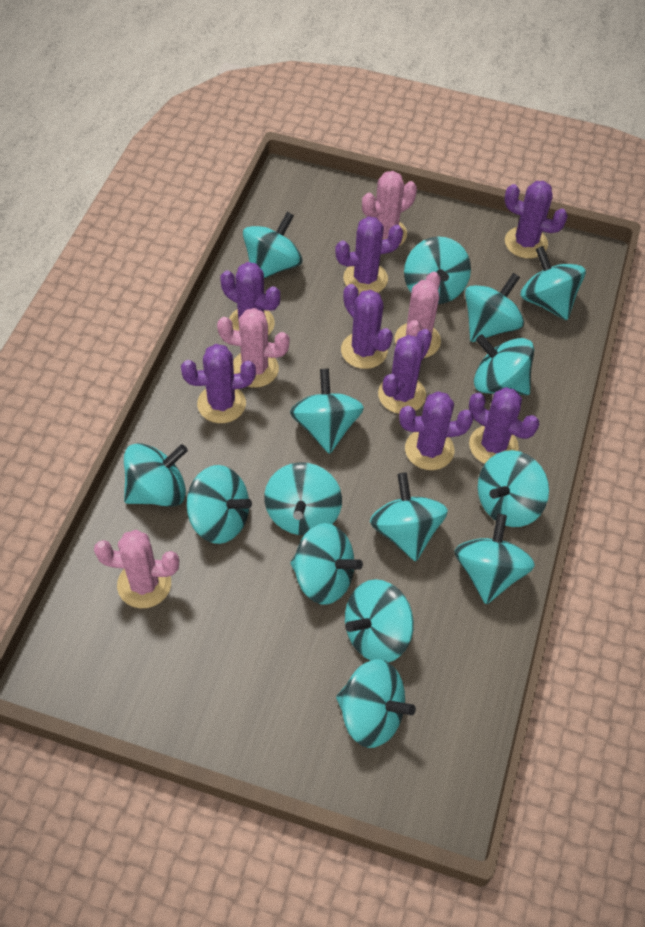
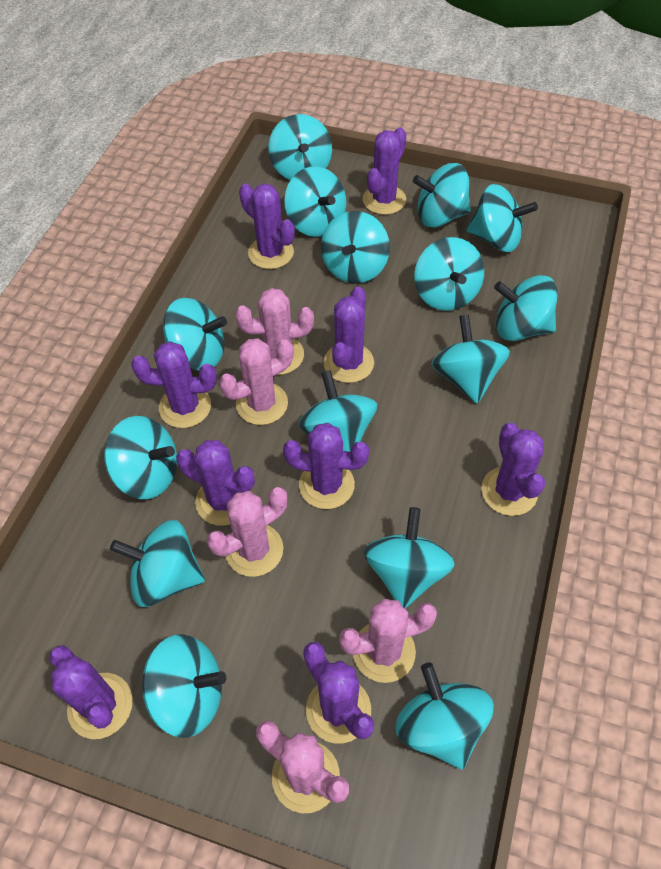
pink cactus: 4 -> 5
purple cactus: 8 -> 9

